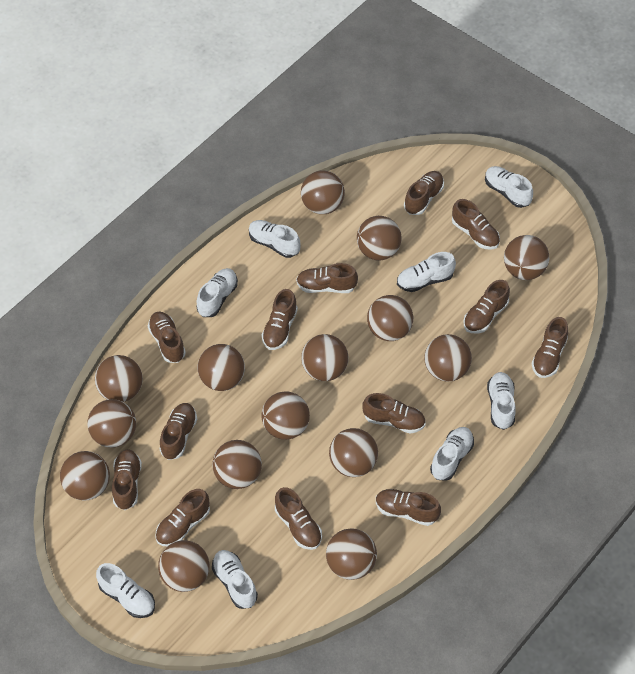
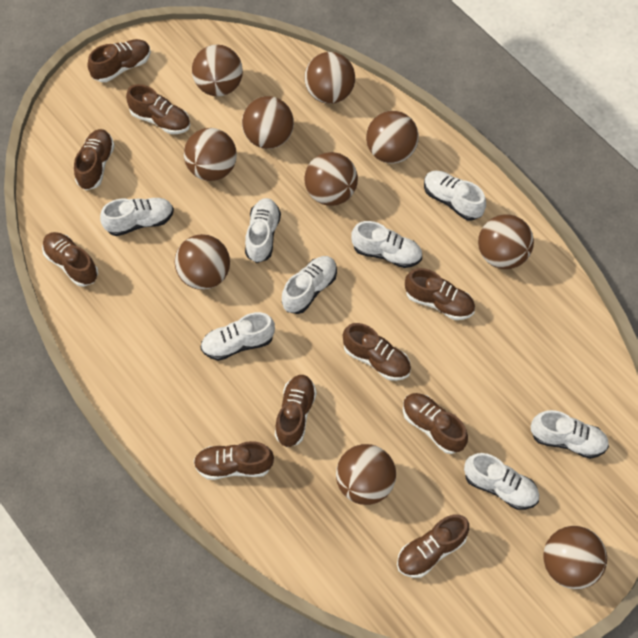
brown ball: 15 -> 10
brown shoe: 13 -> 10

